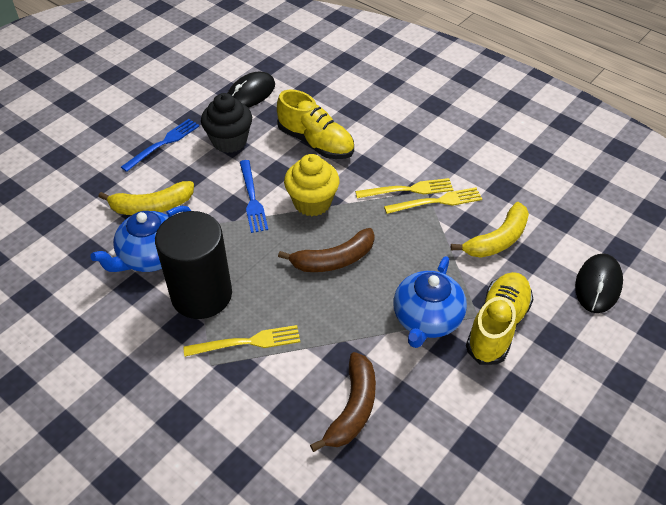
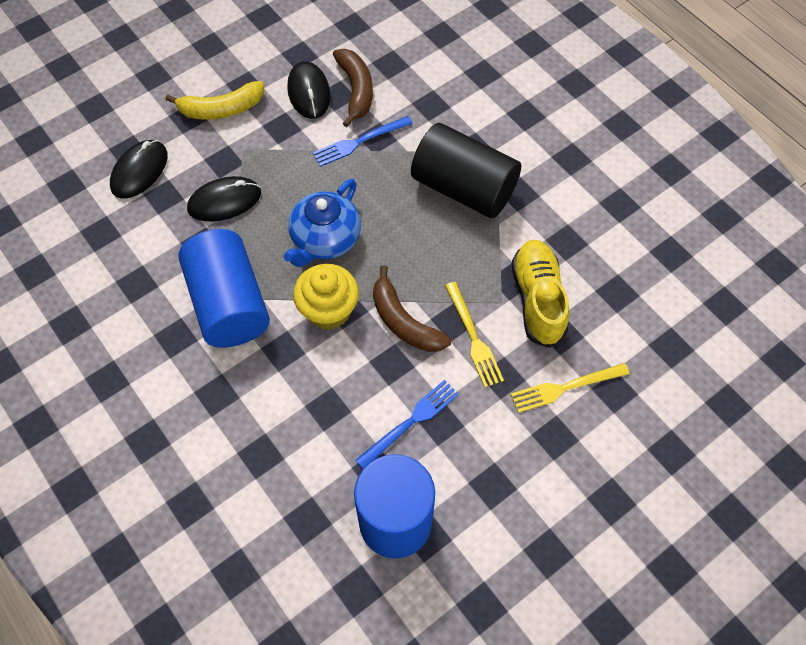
black cupcake: 1 -> 0
black mouse: 2 -> 3
blue cylinder: 0 -> 2
blue teapot: 2 -> 1
yellow banana: 2 -> 1
yellow fork: 3 -> 2
yellow shoe: 2 -> 1

